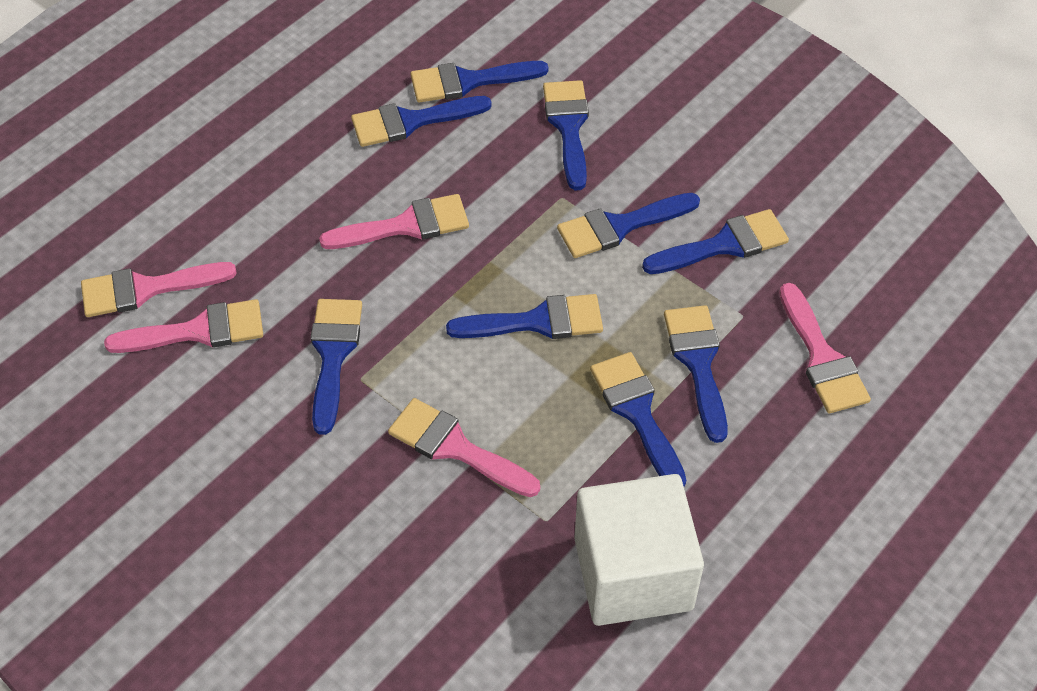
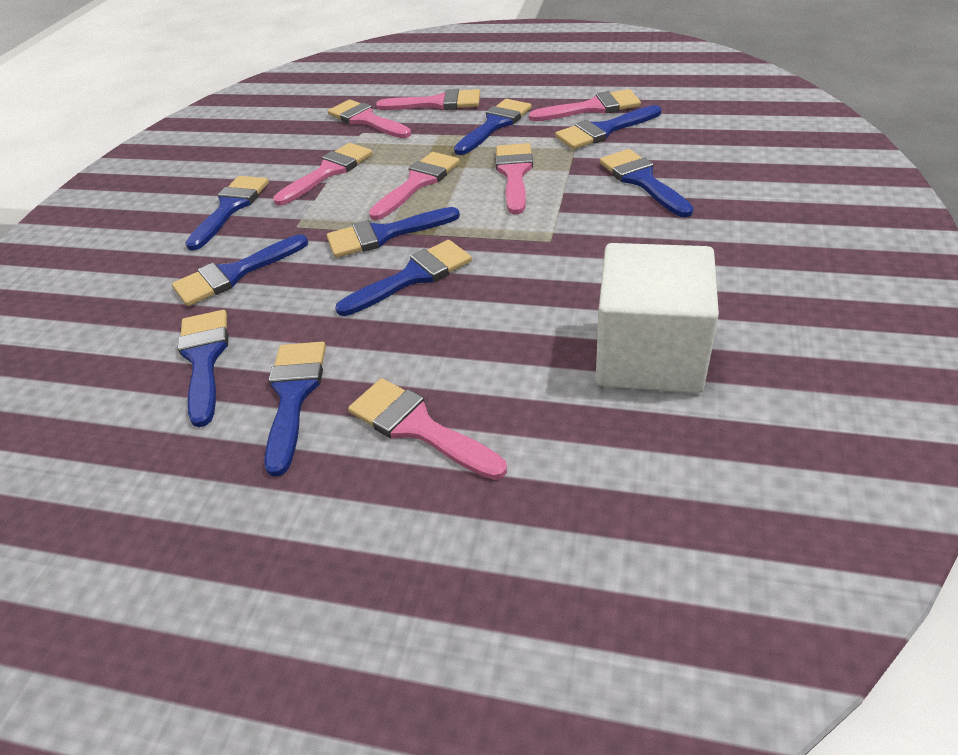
pink brush: 5 -> 7

